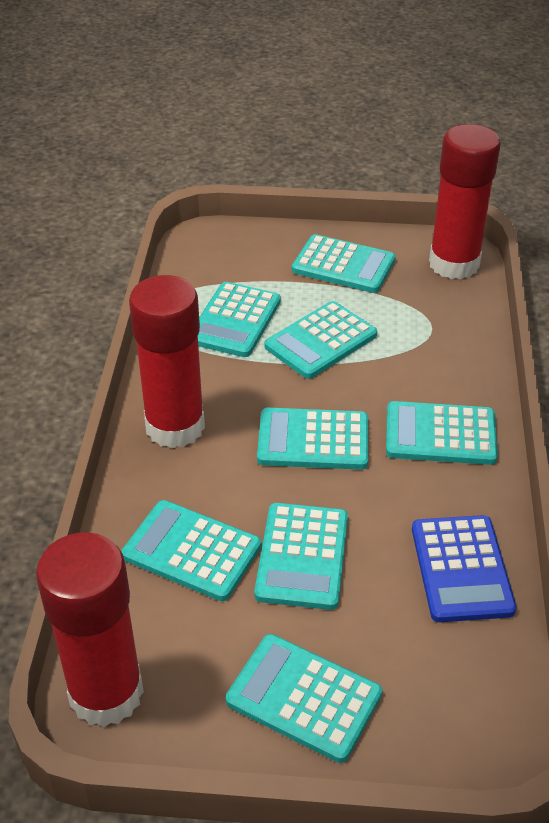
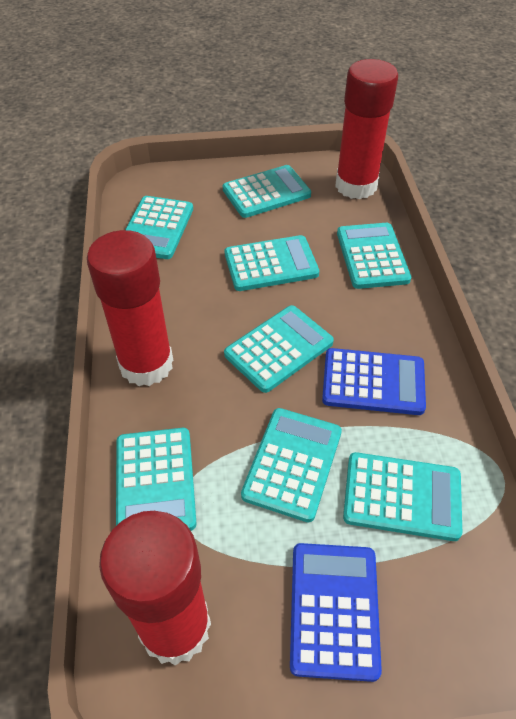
blue calculator: 1 -> 2

